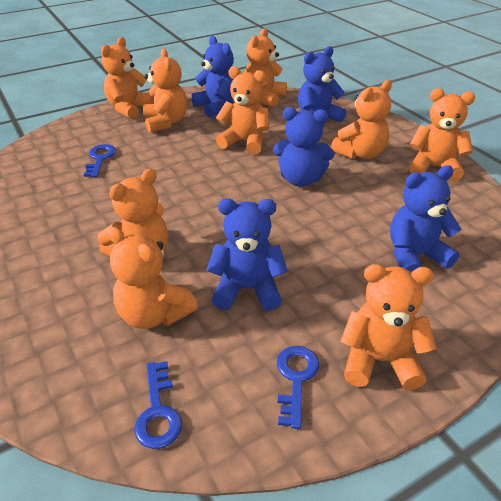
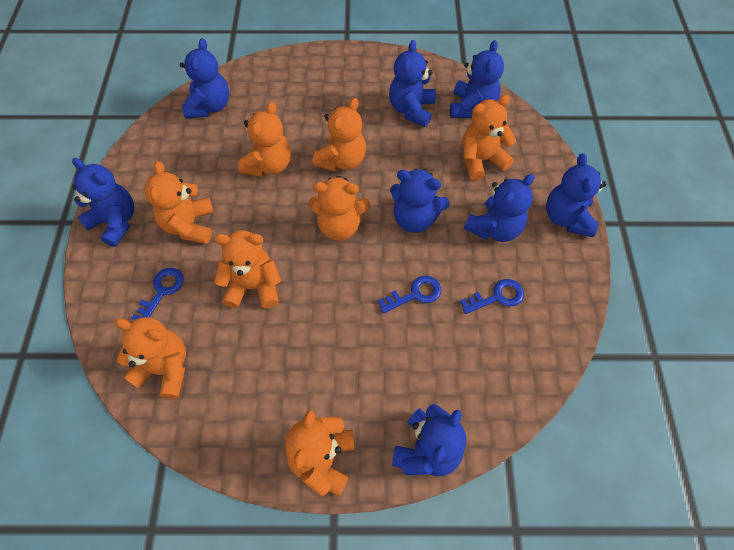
blue teddy bear: 5 -> 8
orange teddy bear: 9 -> 8

